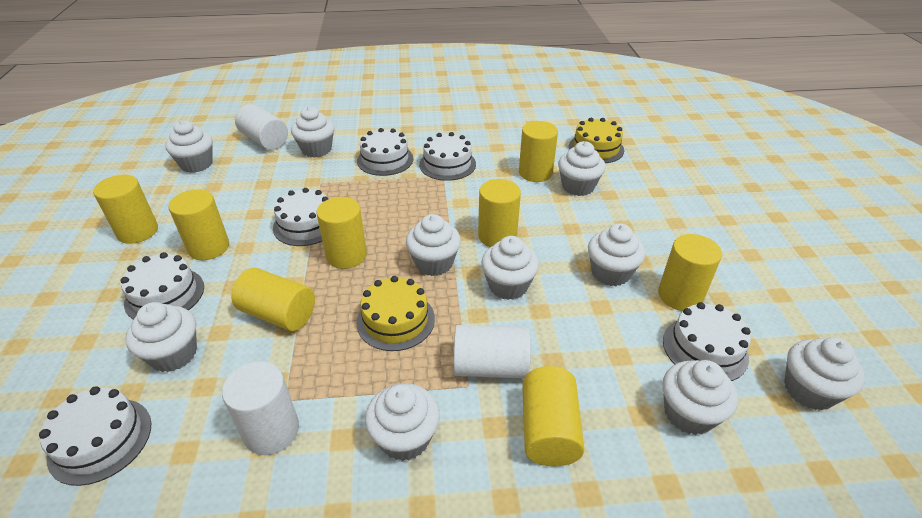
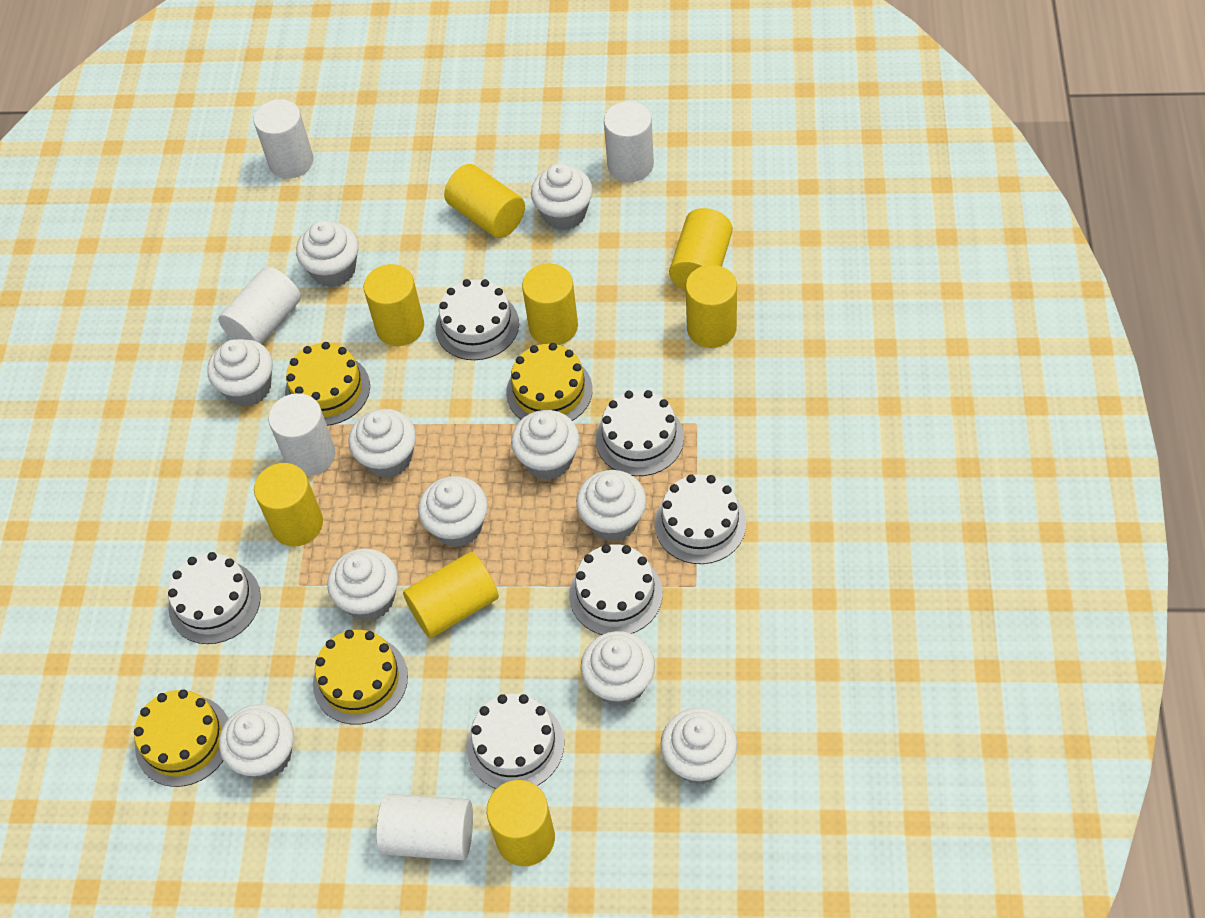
white cupcake: 10 -> 11
white cylinder: 3 -> 5
yellow cake: 2 -> 4

